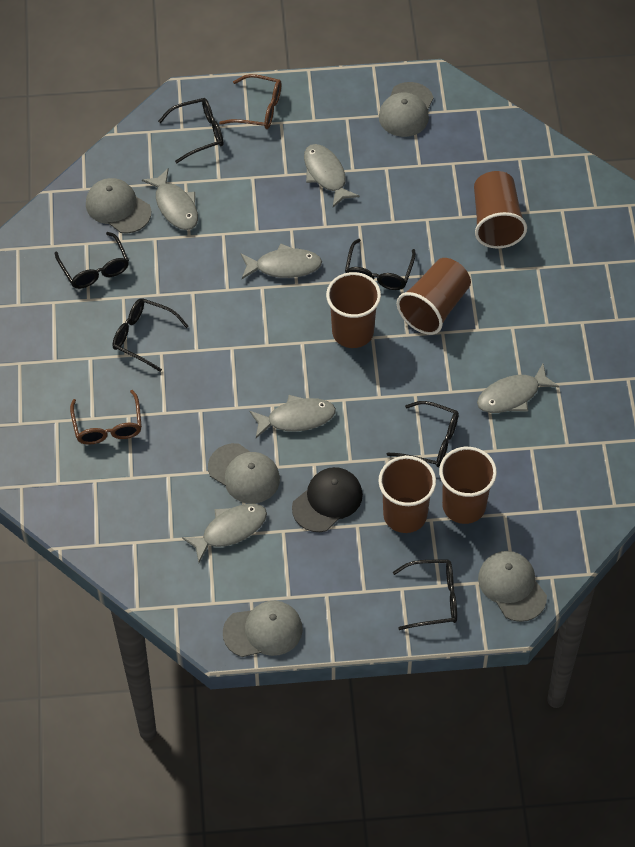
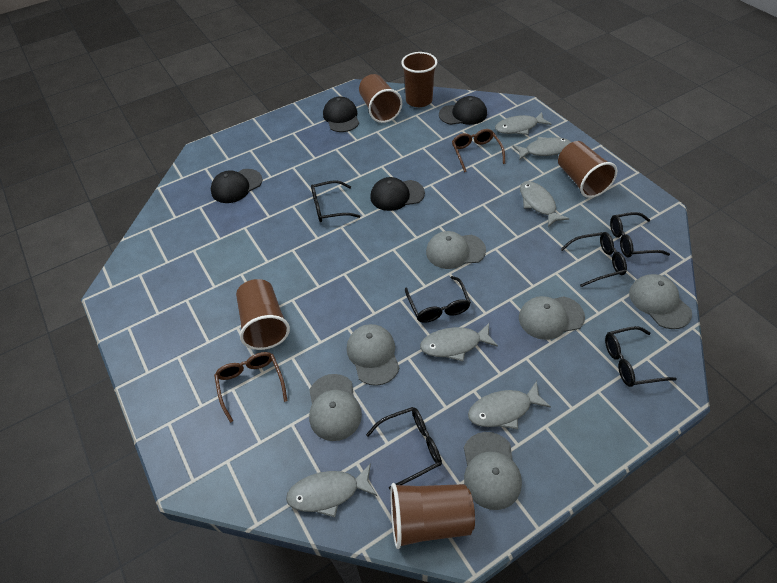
black cap: 1 -> 4
grey cap: 5 -> 6

